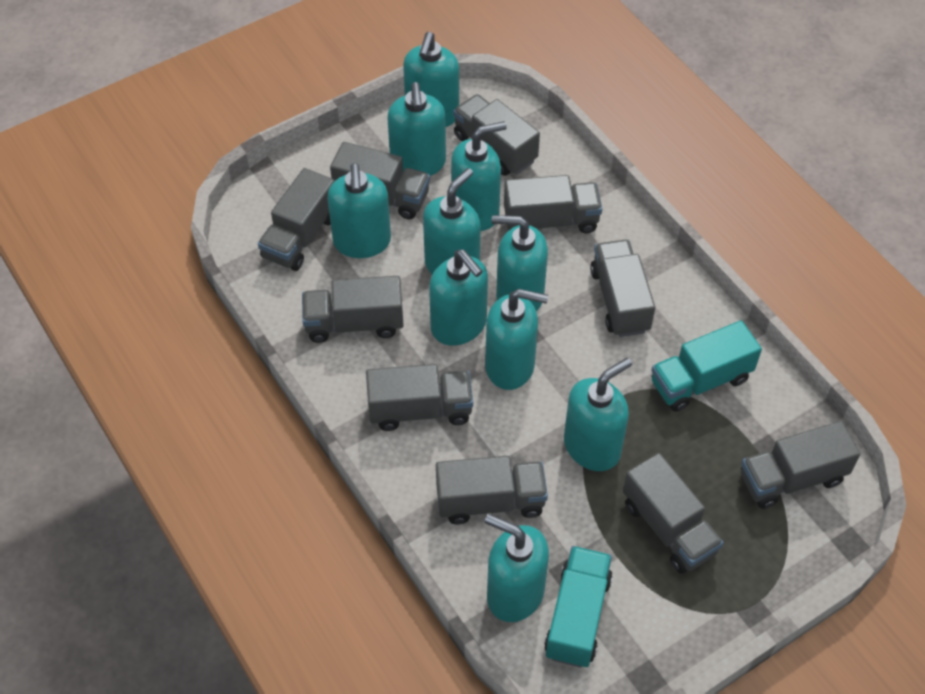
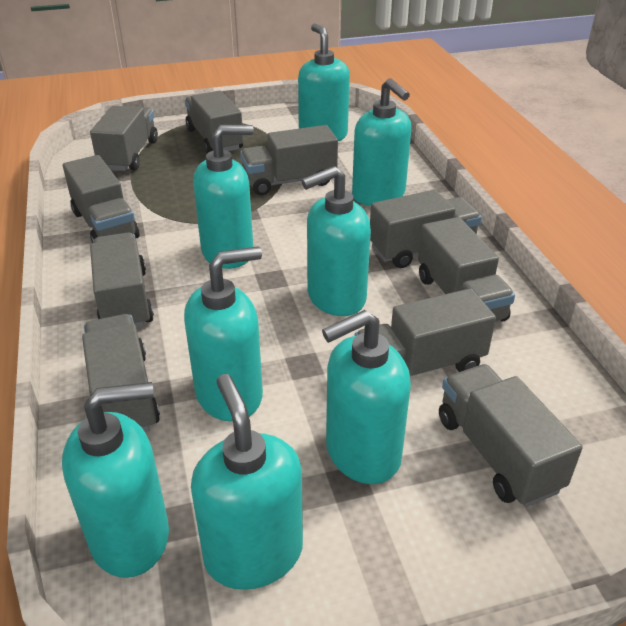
turquoise soap dispenser: 10 -> 8
turquoise truck: 2 -> 0

